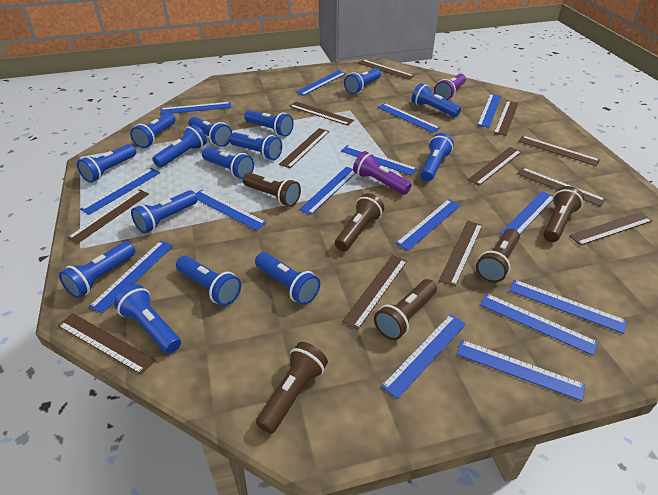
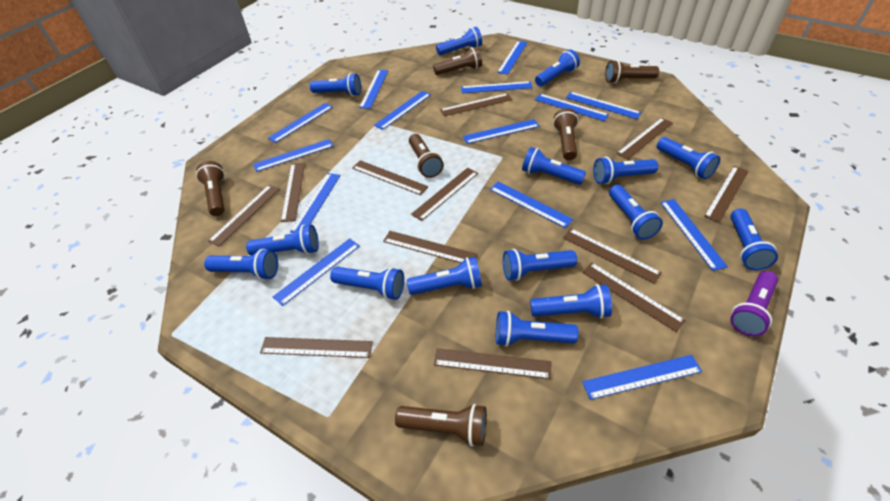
blue ruler: 15 -> 14
purple flashlight: 2 -> 1

